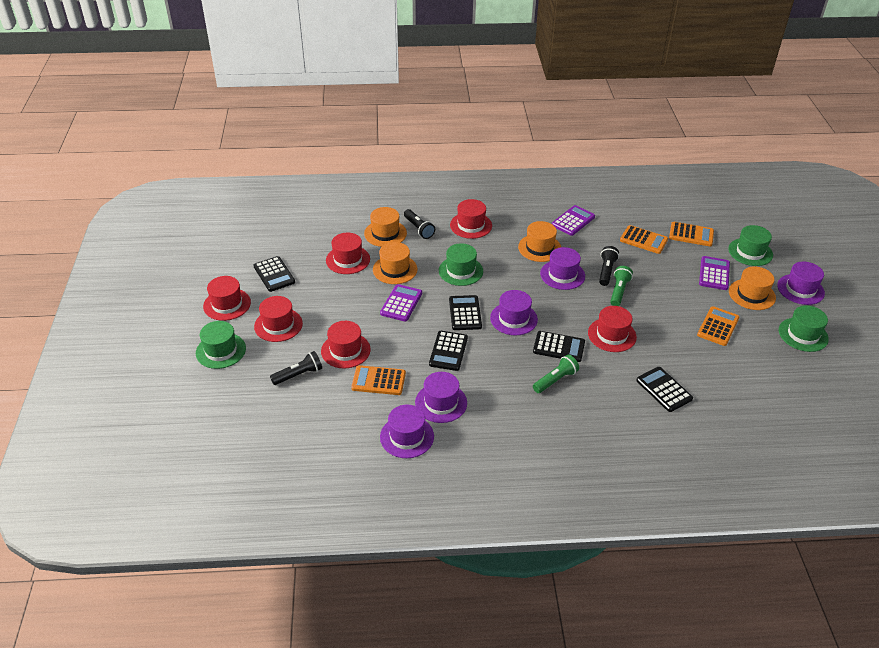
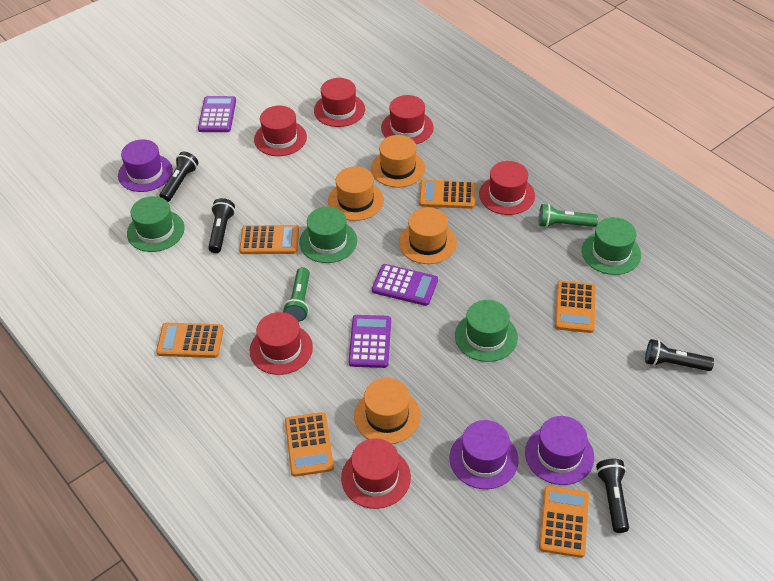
black calculator: 5 -> 0
black flashlight: 3 -> 4
orange calculator: 4 -> 6
purple hat: 5 -> 3

